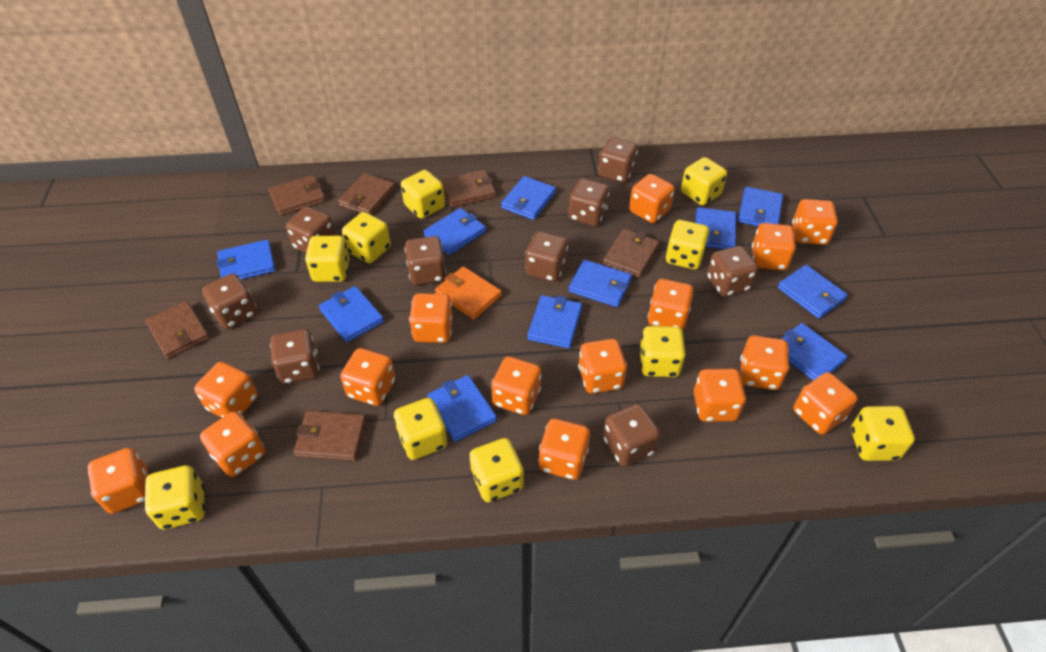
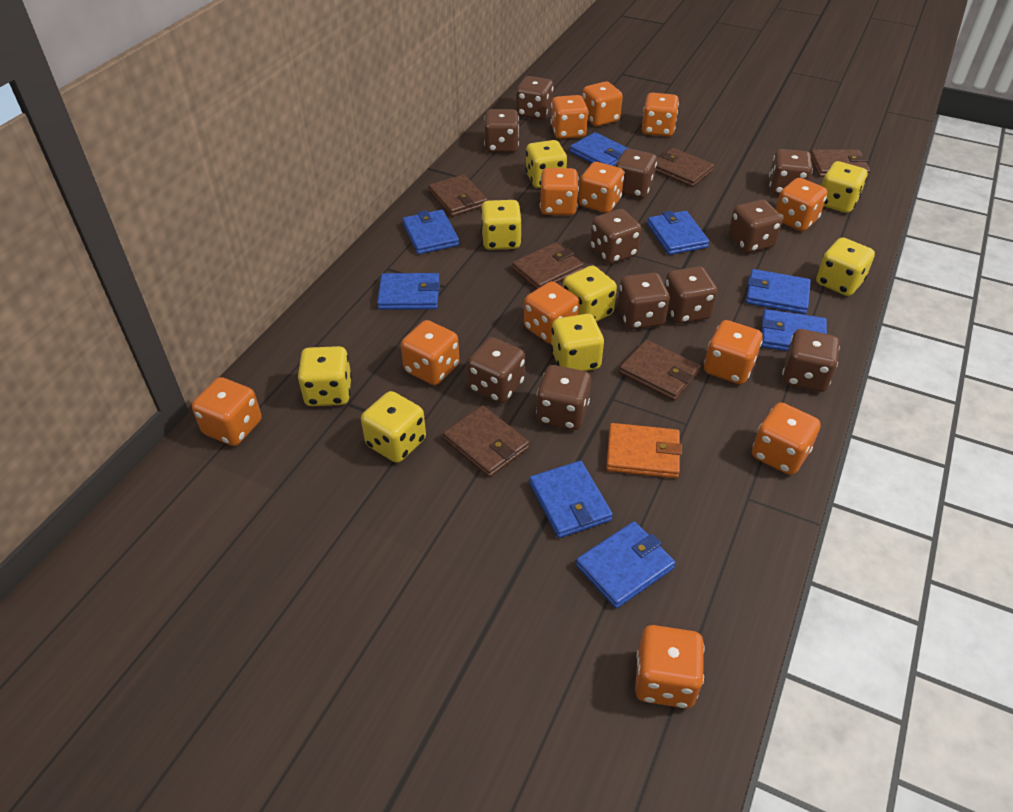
blue wallet: 11 -> 8
brown dice: 9 -> 11
orange dice: 15 -> 12
yellow dice: 10 -> 8

